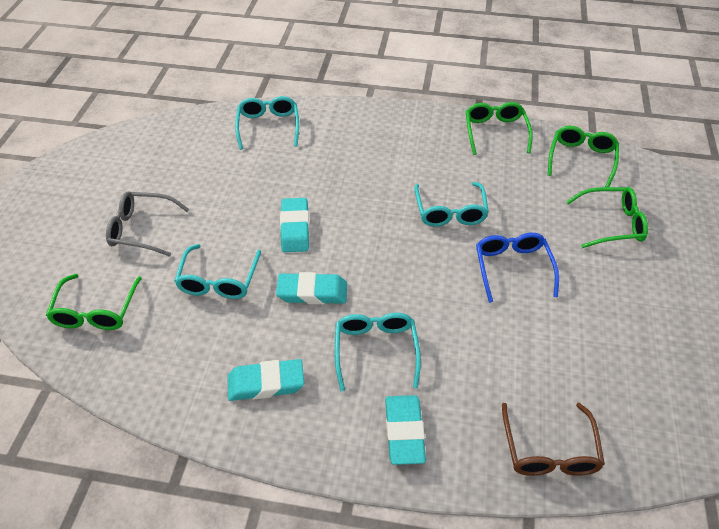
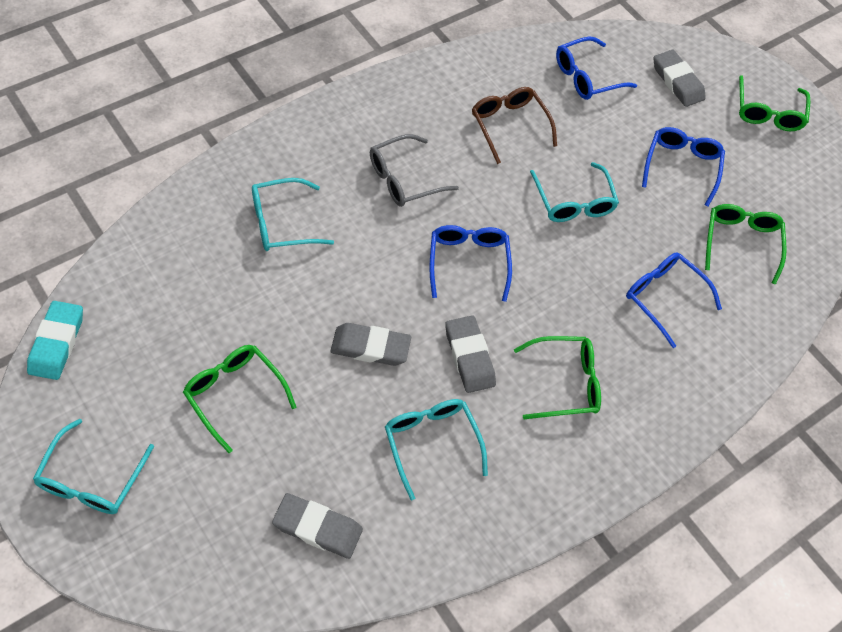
blue glasses: 1 -> 4
grey eraser: 0 -> 4
turquoise eraser: 4 -> 1

